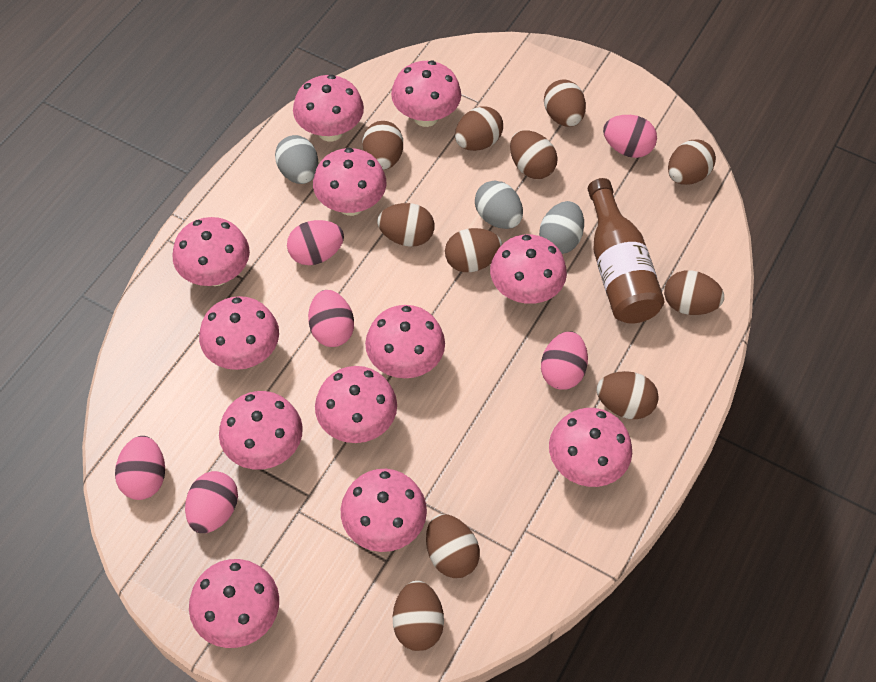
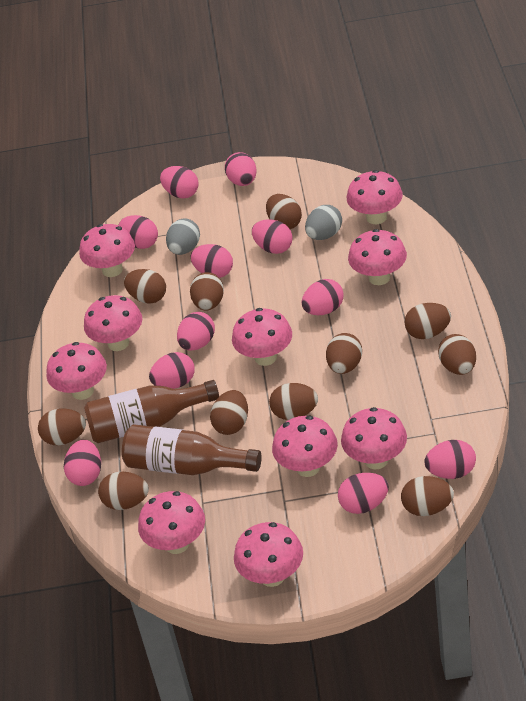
brown bottle: 1 -> 2
grey egg: 3 -> 2
pink egg: 6 -> 11
pink mushroom: 12 -> 10

